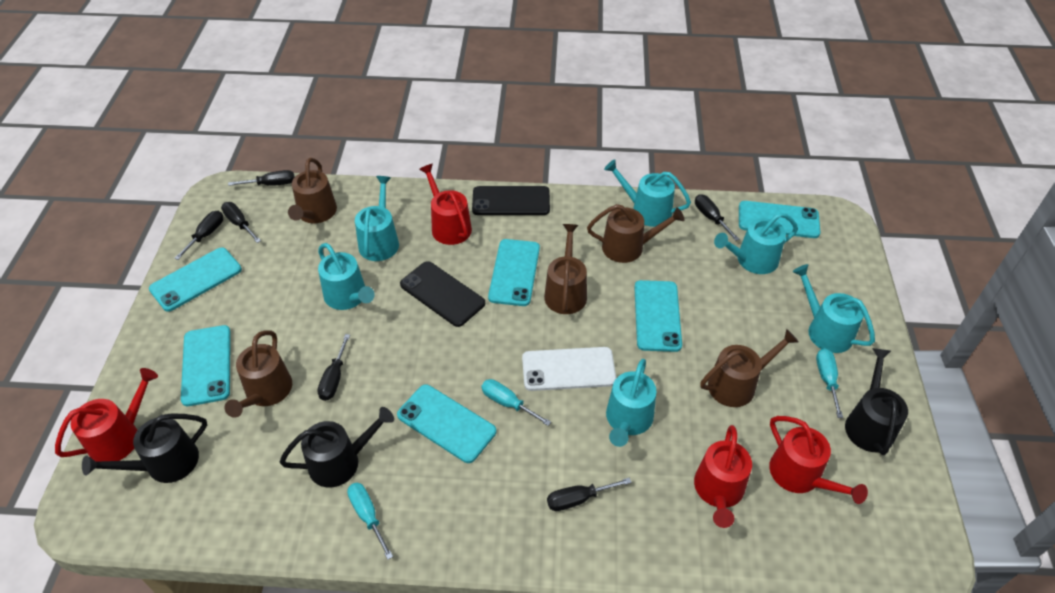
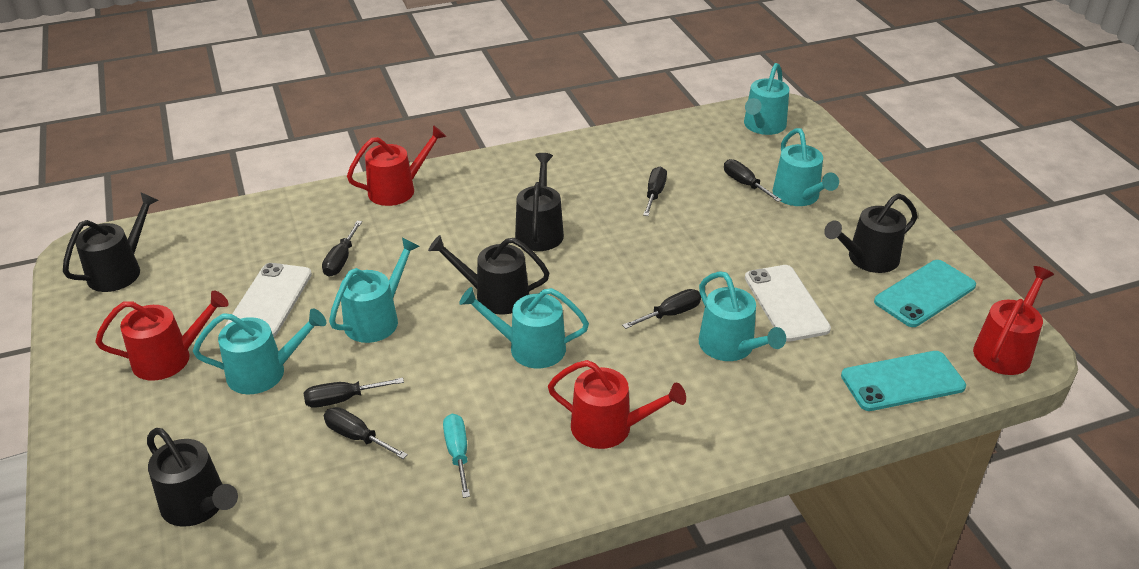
black phone: 2 -> 0
black watering can: 3 -> 5
brown watering can: 5 -> 0
turquoise phone: 6 -> 2
turquoise screwdriver: 3 -> 1
white phone: 1 -> 2

